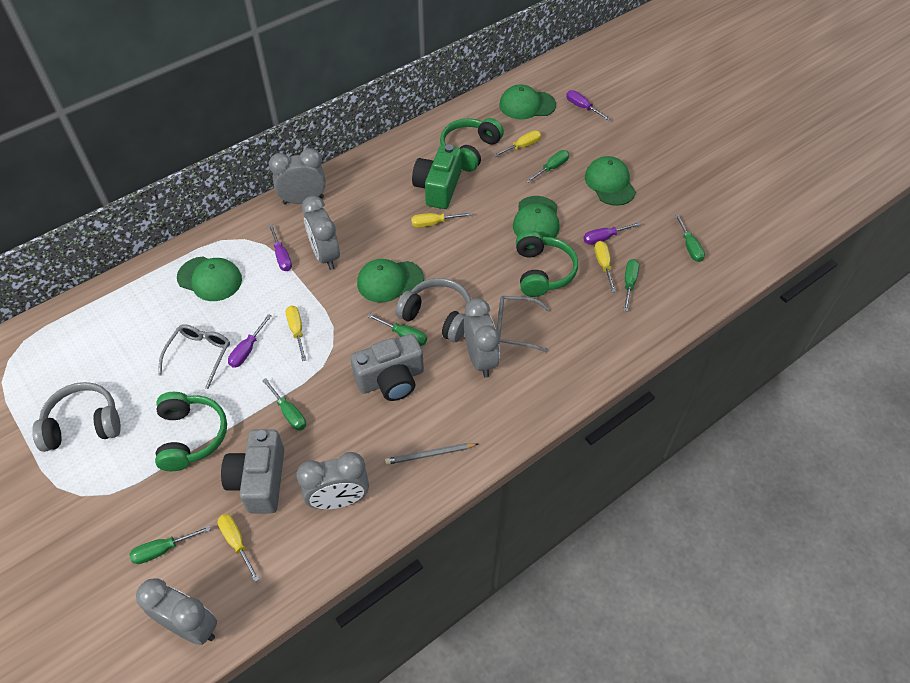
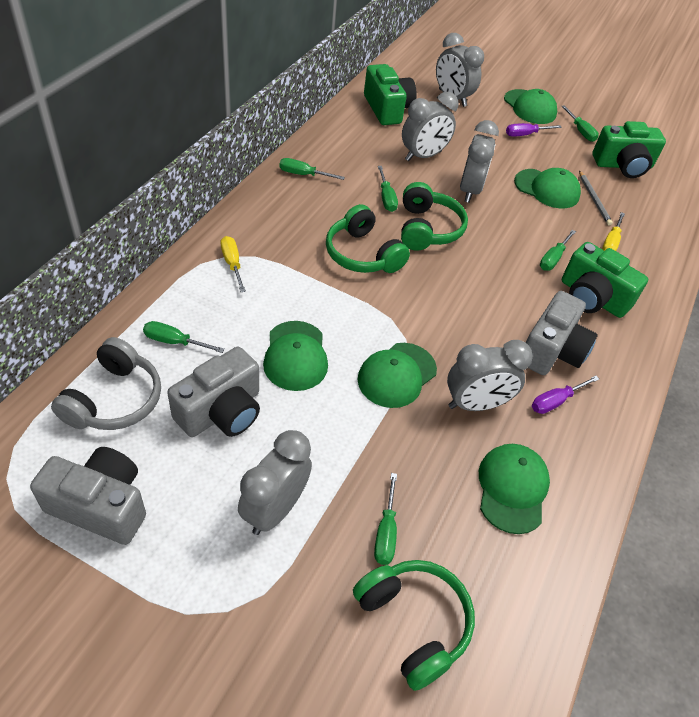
green camera: 1 -> 3
grey camera: 2 -> 3
grey glasses: 2 -> 0
grey headphones: 2 -> 1
purple screwdriver: 4 -> 2
yellow screwdriver: 5 -> 2

